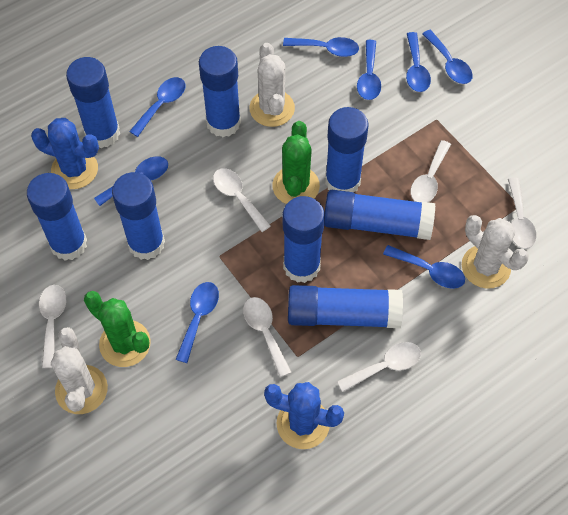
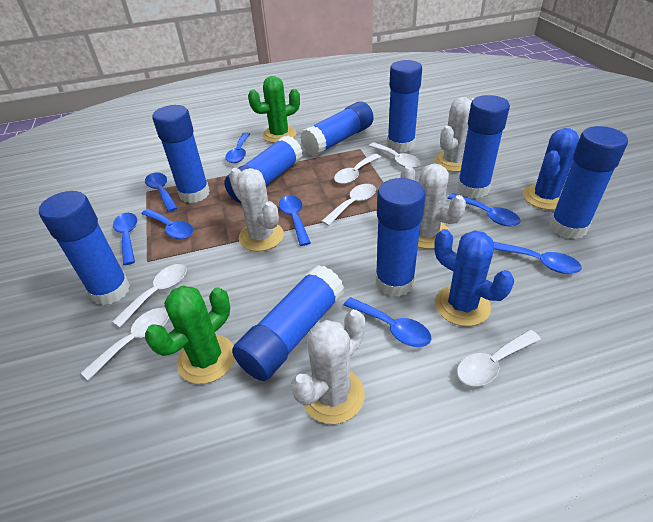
blue glue stick: 8 -> 9
white cactus: 3 -> 4

